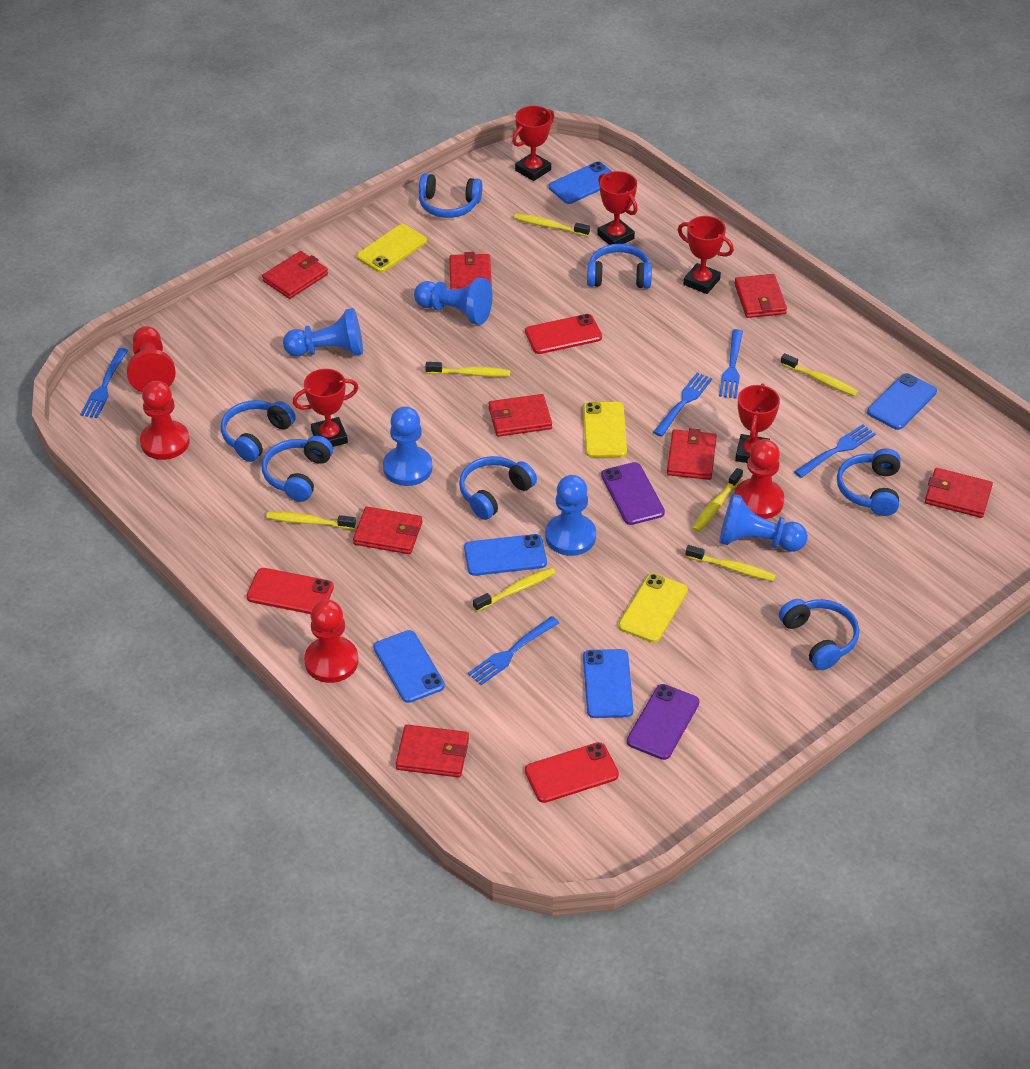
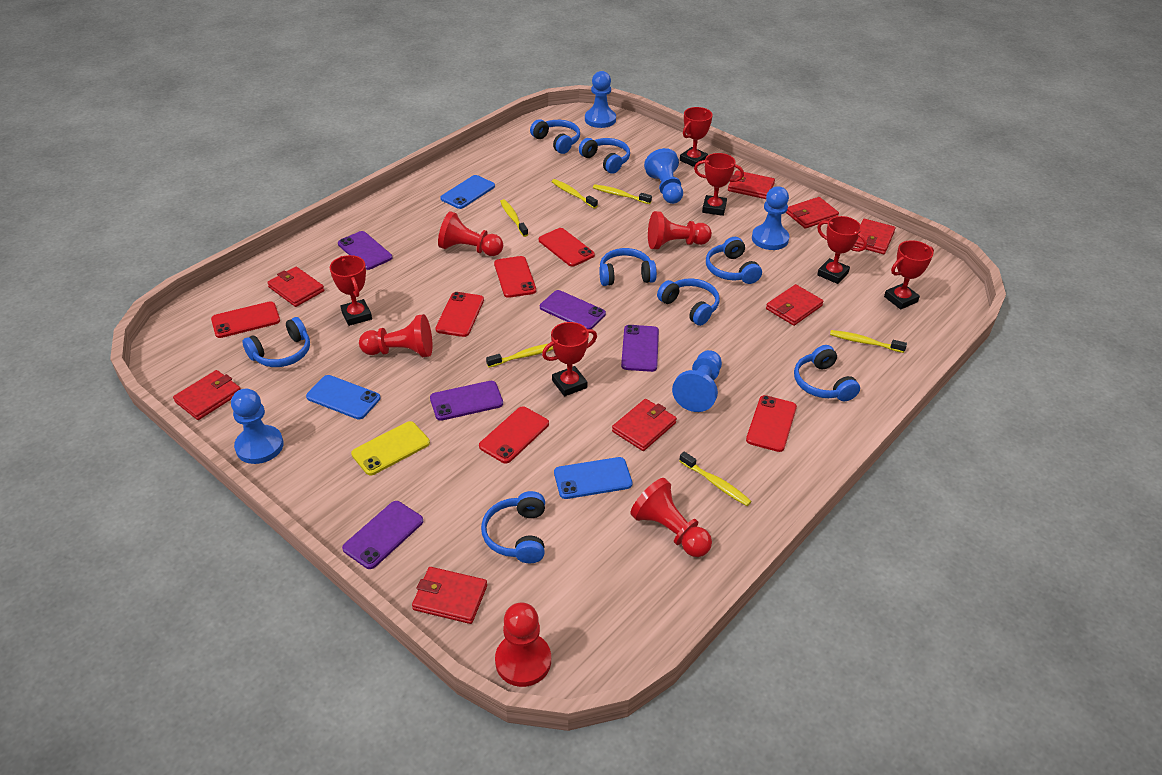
blue fork: 5 -> 0
blue headphones: 7 -> 8
blue phone: 5 -> 3
purple phone: 2 -> 5
red pawn: 4 -> 5
red phone: 3 -> 6
red trophy: 5 -> 6
yellow phone: 3 -> 1
yellow toothbrush: 7 -> 6

